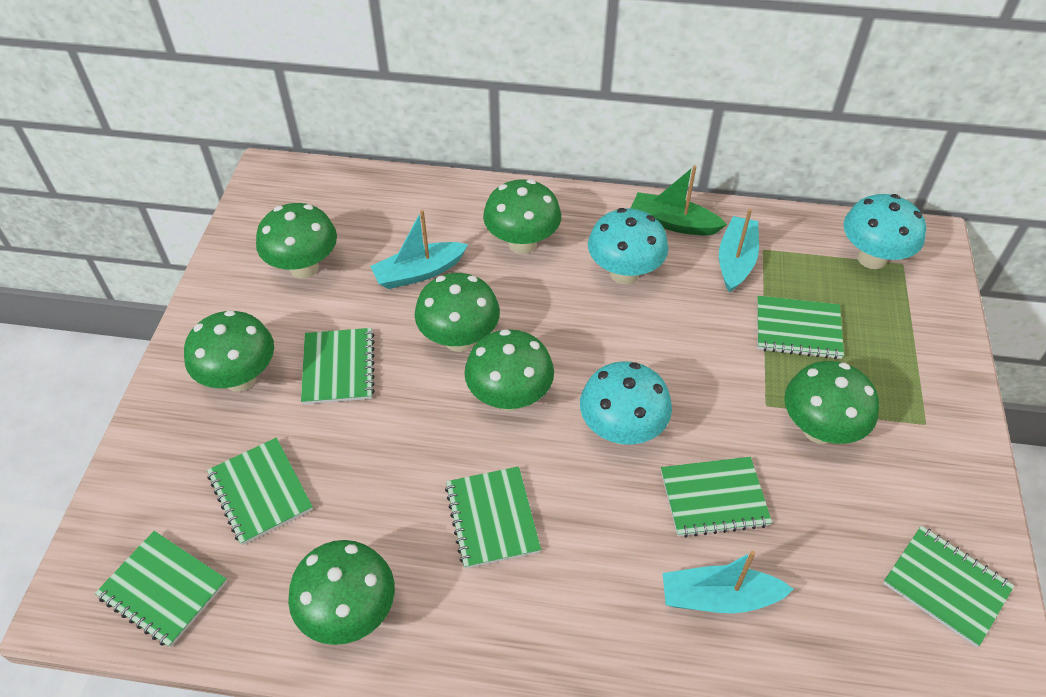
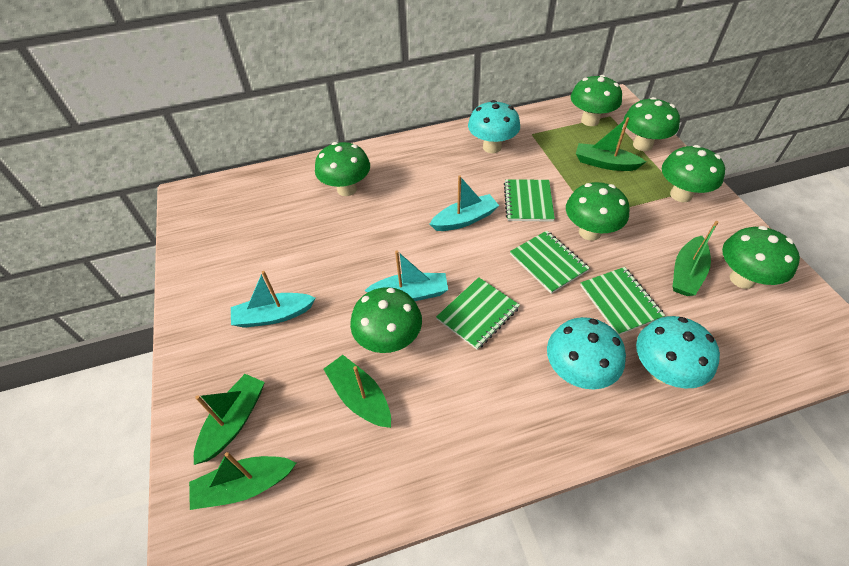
green boat: 1 -> 5
green notebook: 7 -> 4

